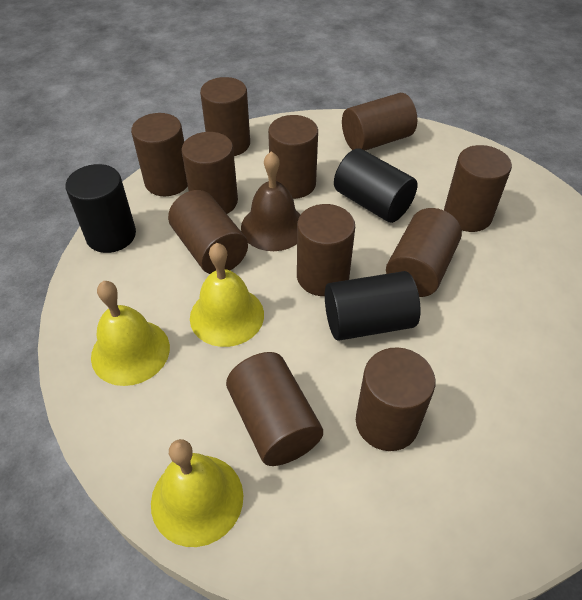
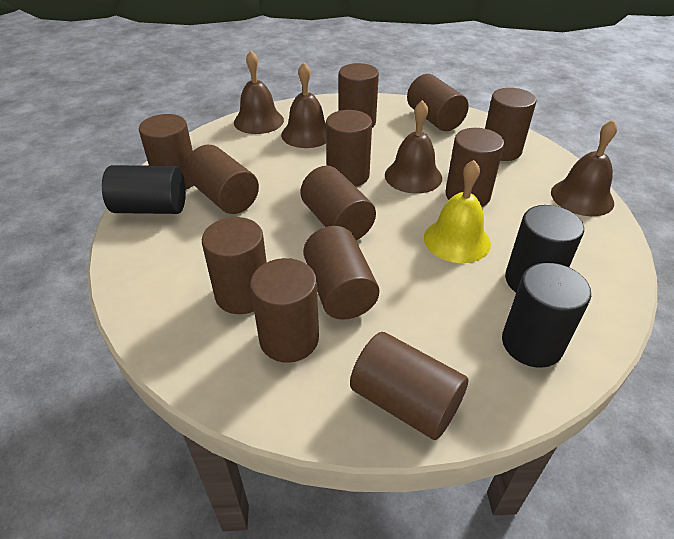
brown bell: 1 -> 4
brown cylinder: 11 -> 12
yellow bell: 3 -> 1

